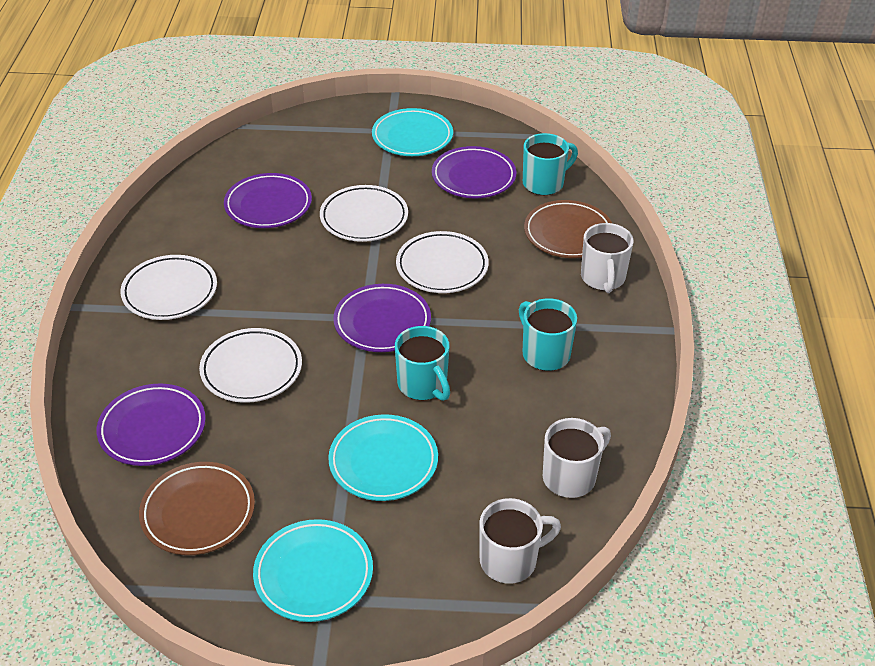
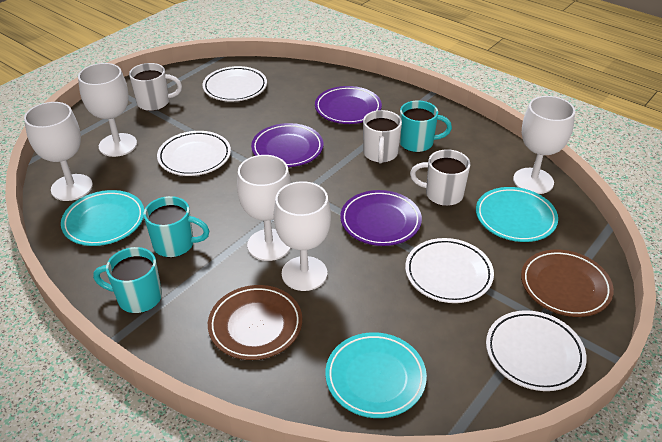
purple plate: 4 -> 3
white goblet: 0 -> 5

